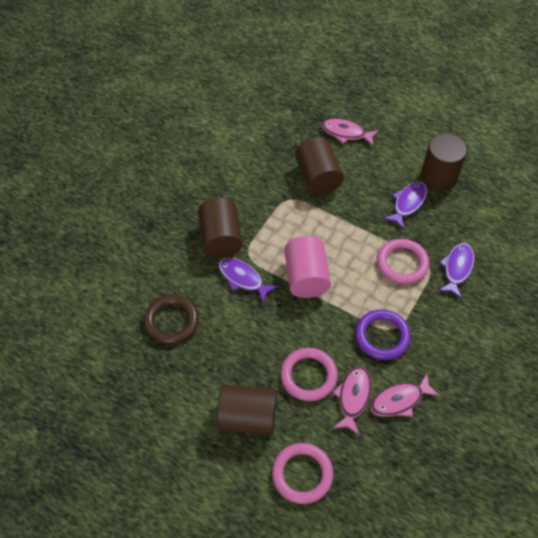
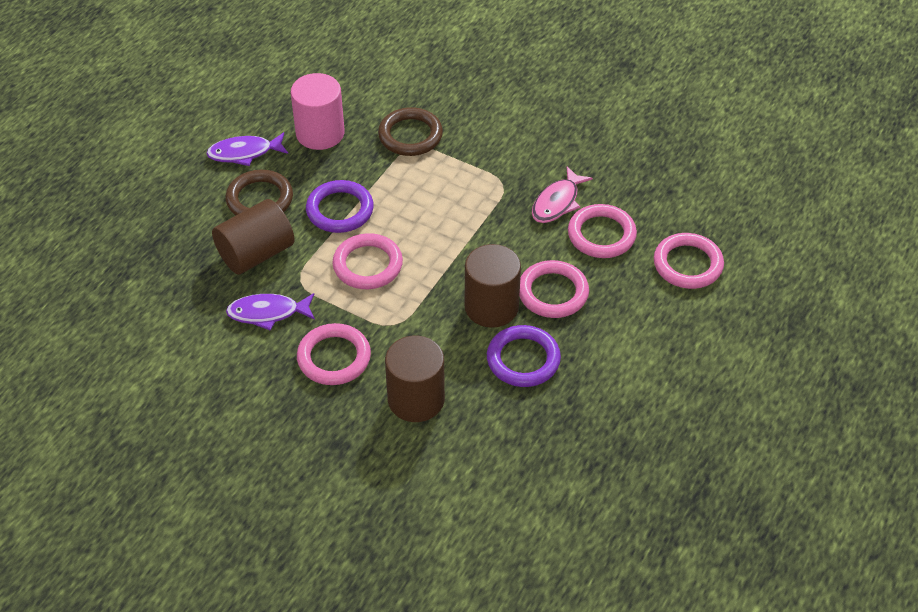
brown cylinder: 4 -> 3
brown ring: 1 -> 2
pink fish: 3 -> 1
pink ring: 3 -> 5
purple fish: 3 -> 2
purple ring: 1 -> 2

